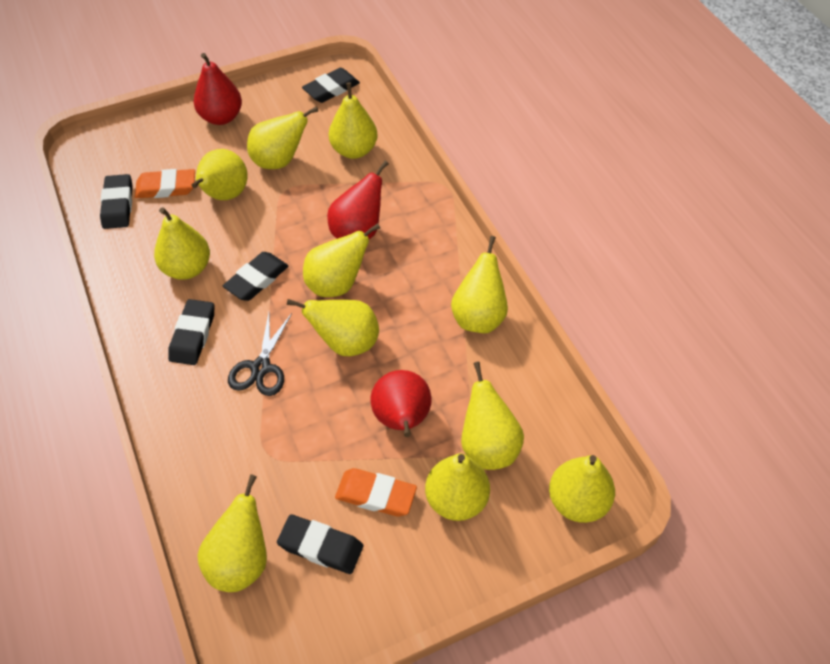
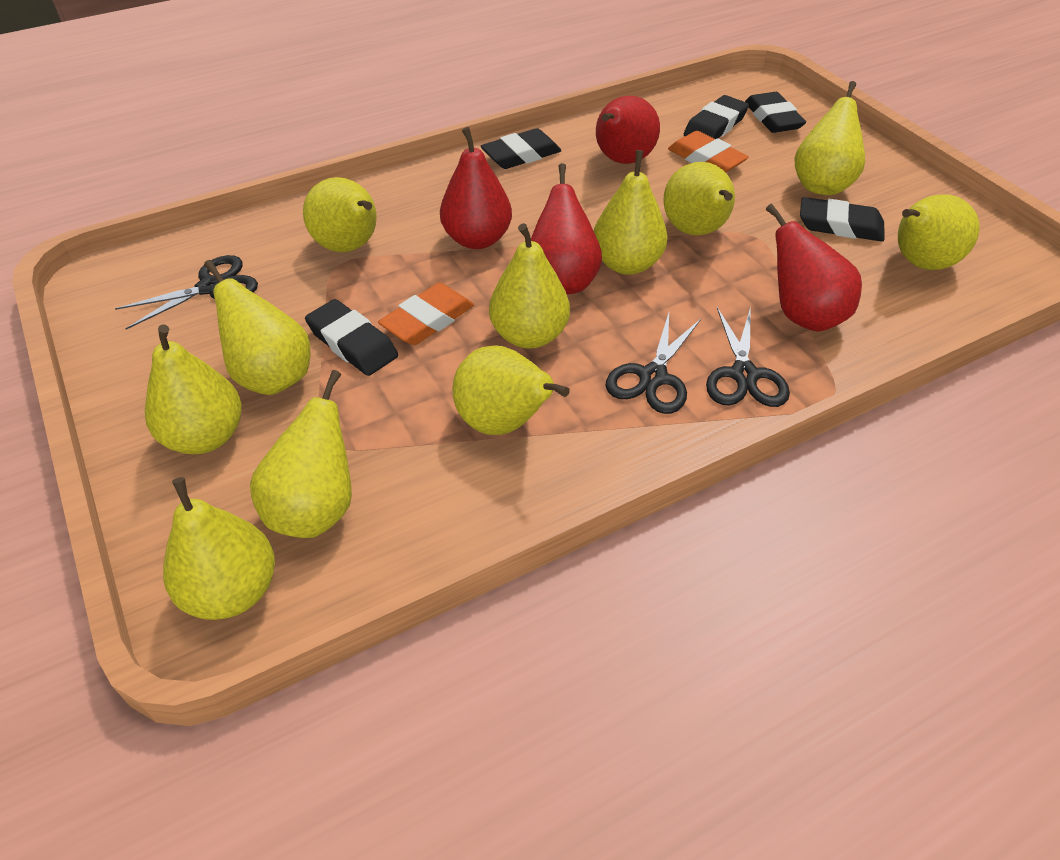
black scissors: 1 -> 3
red pear: 3 -> 4

